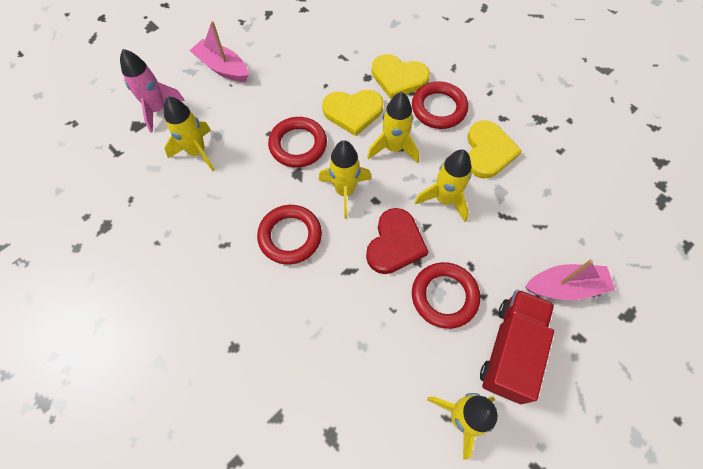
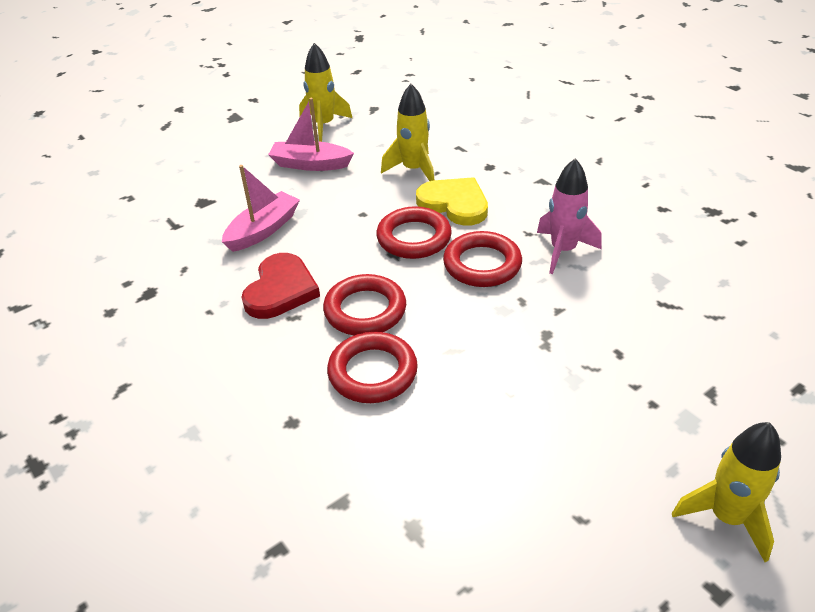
red truck: 1 -> 0
yellow heart: 3 -> 1
yellow rocket: 5 -> 3

